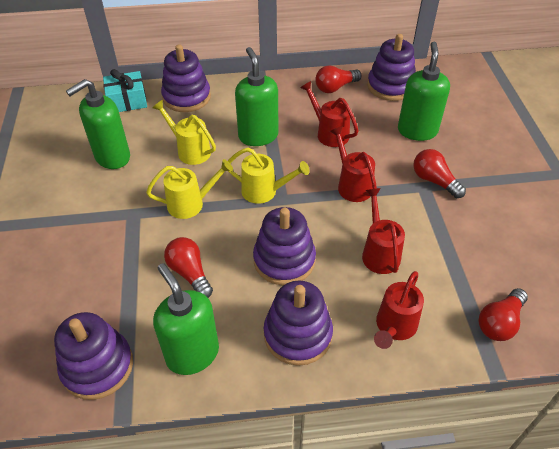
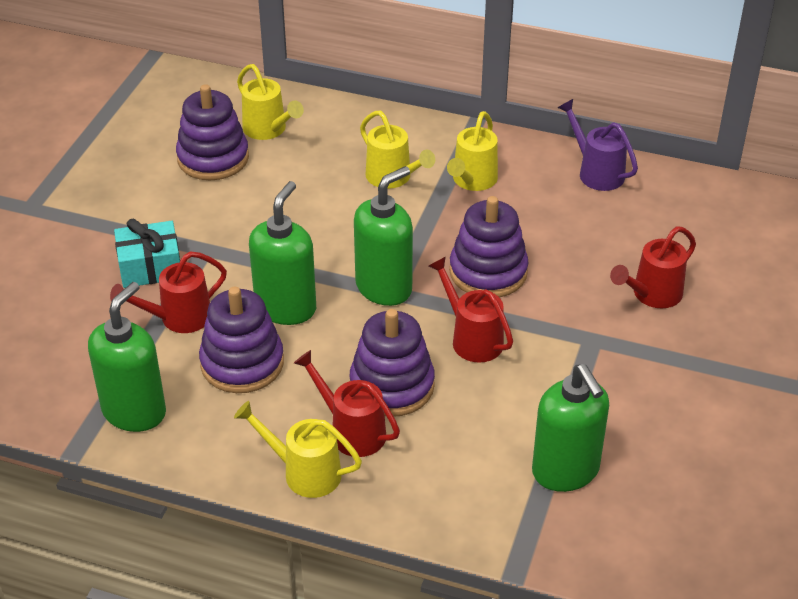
purple stacking toy: 5 -> 4
purple watering can: 0 -> 1
red light bulb: 4 -> 0
yellow watering can: 3 -> 4

